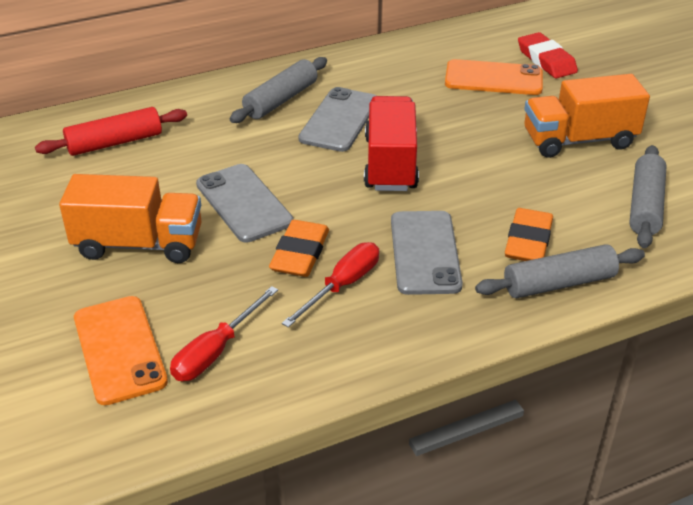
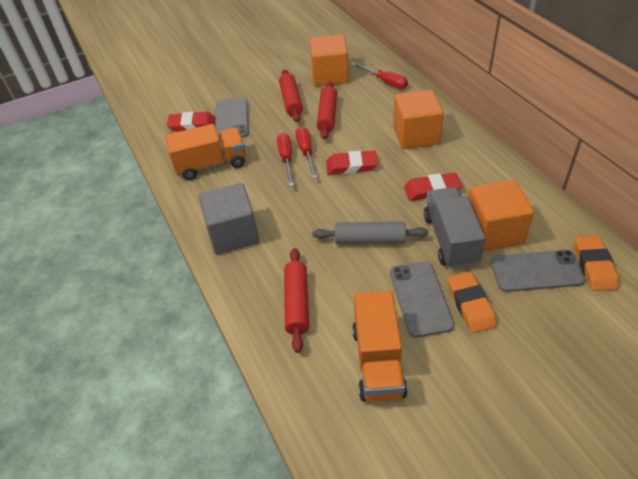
grey cube: 0 -> 1
grey rolling pin: 3 -> 1
grey truck: 0 -> 1
orange cube: 0 -> 3
orange phone: 2 -> 0
red eraser: 1 -> 3
red rolling pin: 1 -> 3
red screwdriver: 2 -> 3
red truck: 1 -> 0

